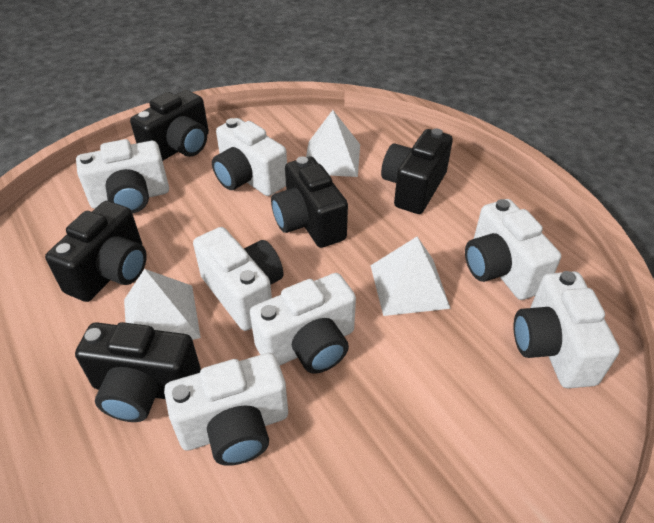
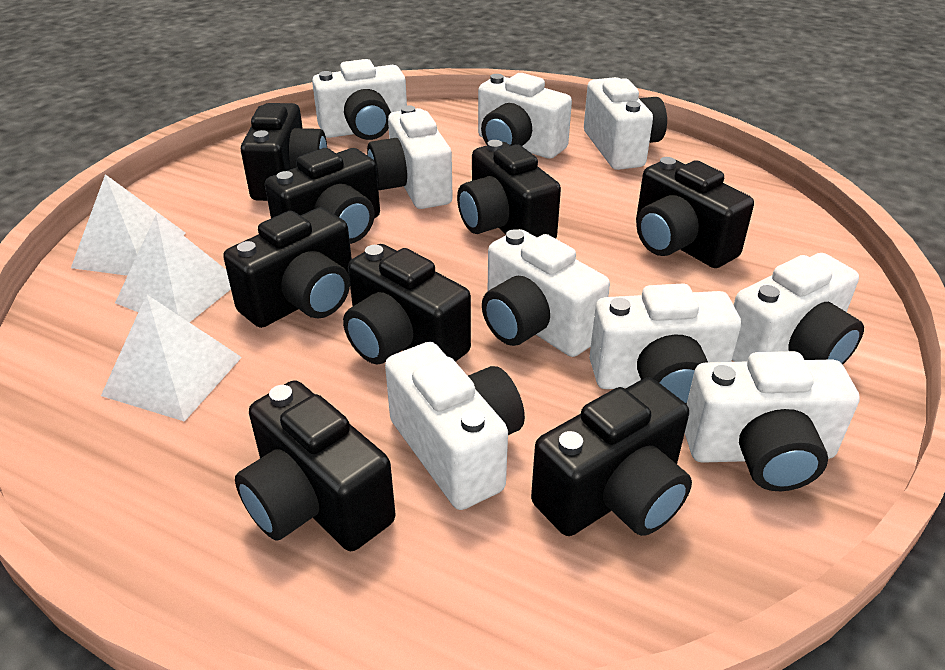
black camera: 5 -> 8
white camera: 7 -> 9

